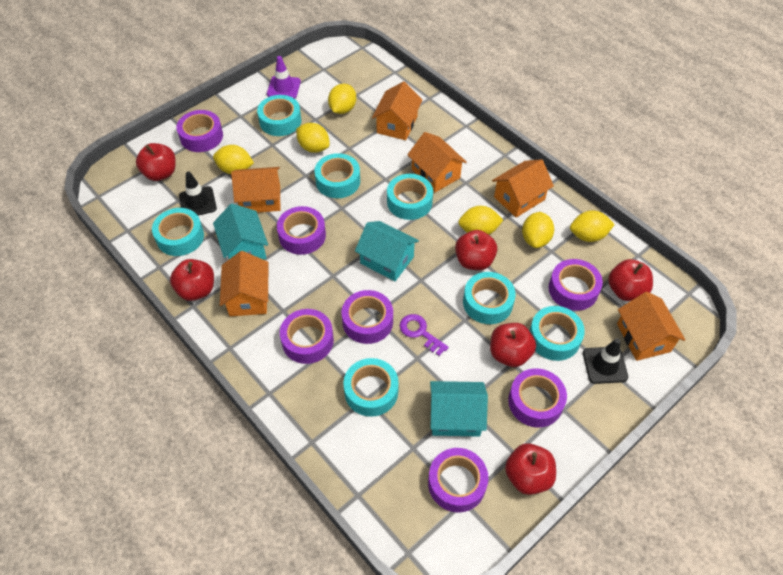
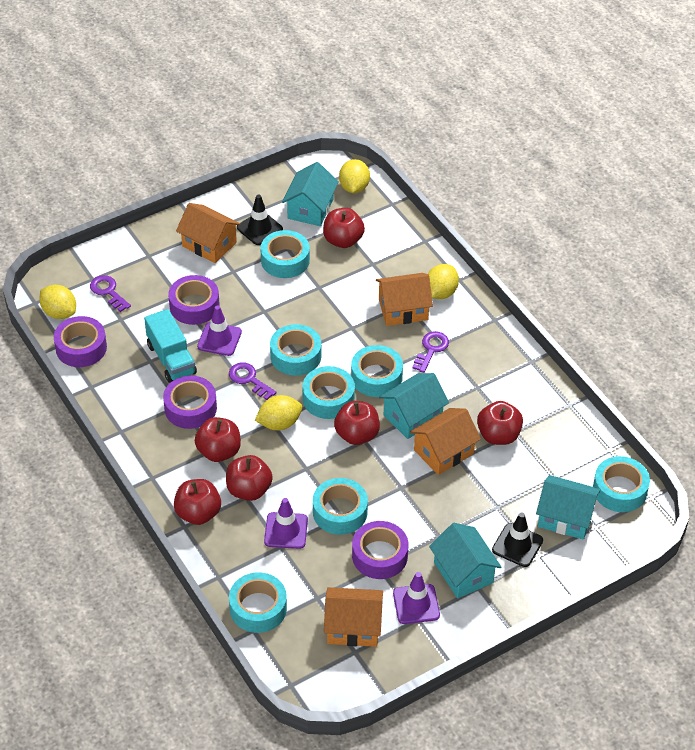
orange house: 6 -> 4
purple key: 1 -> 3
purple tape: 7 -> 4
purple traffic cone: 1 -> 3
turquoise house: 3 -> 4
turquoise truck: 0 -> 1
yellow lemon: 6 -> 4

